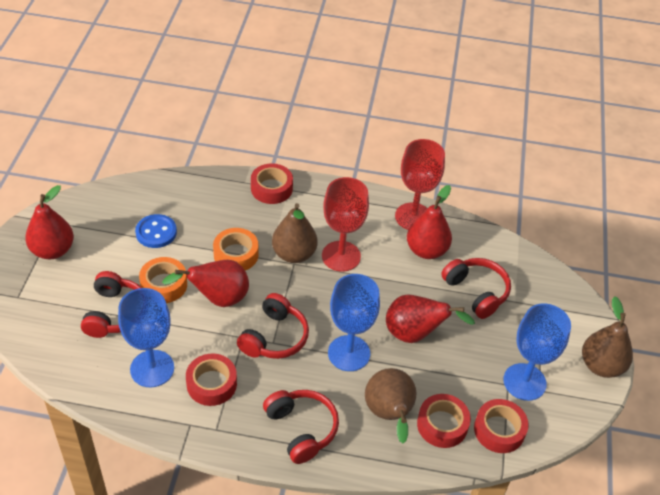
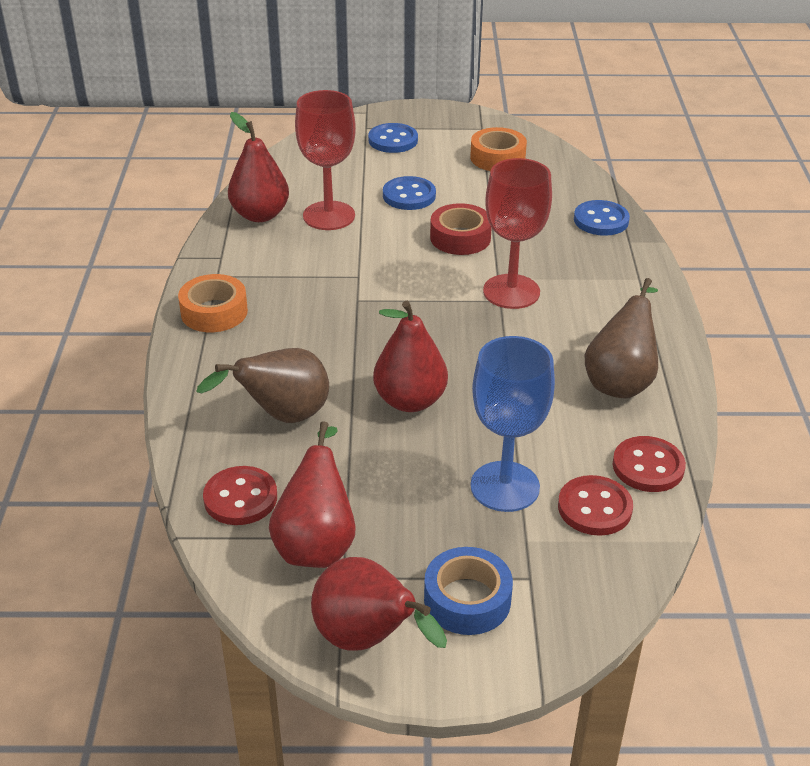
blue button: 1 -> 3
blue goblet: 3 -> 1
blue tape: 0 -> 1
brown pear: 3 -> 2
red button: 0 -> 3
red headphones: 4 -> 0
red tape: 4 -> 1

